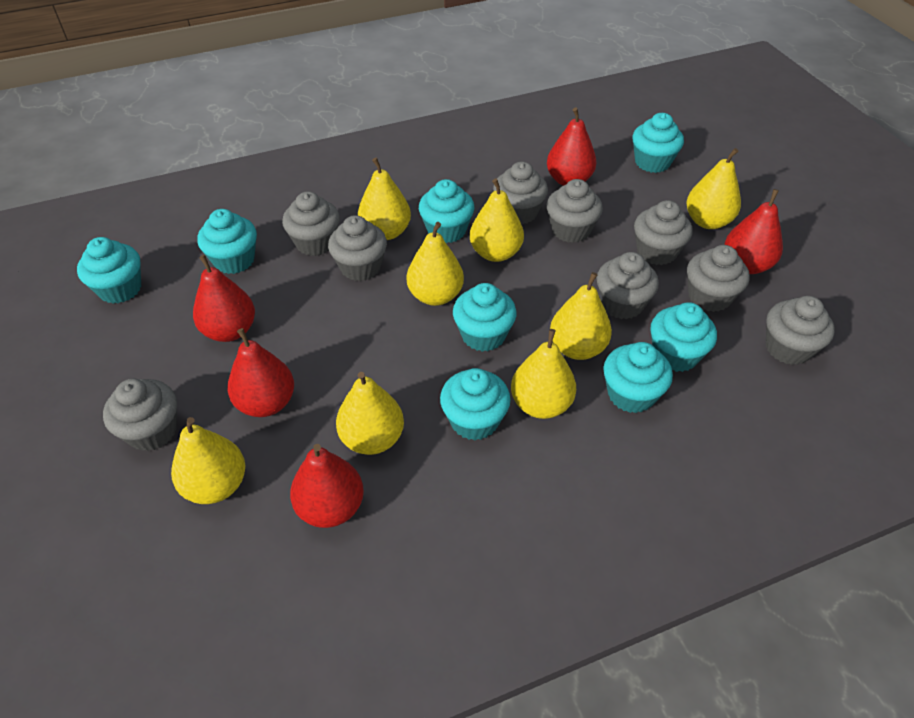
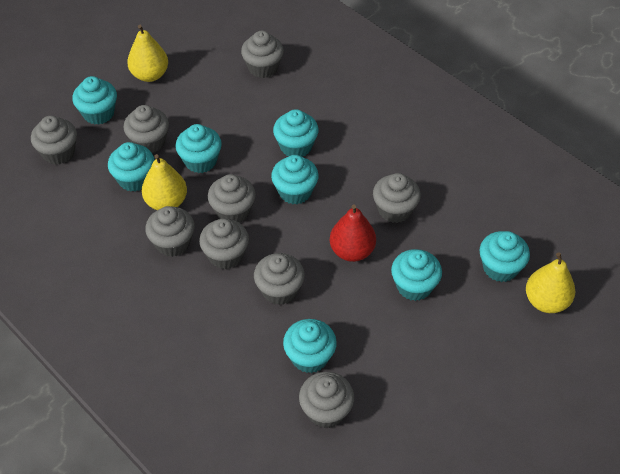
red pear: 5 -> 1
yellow pear: 8 -> 3

